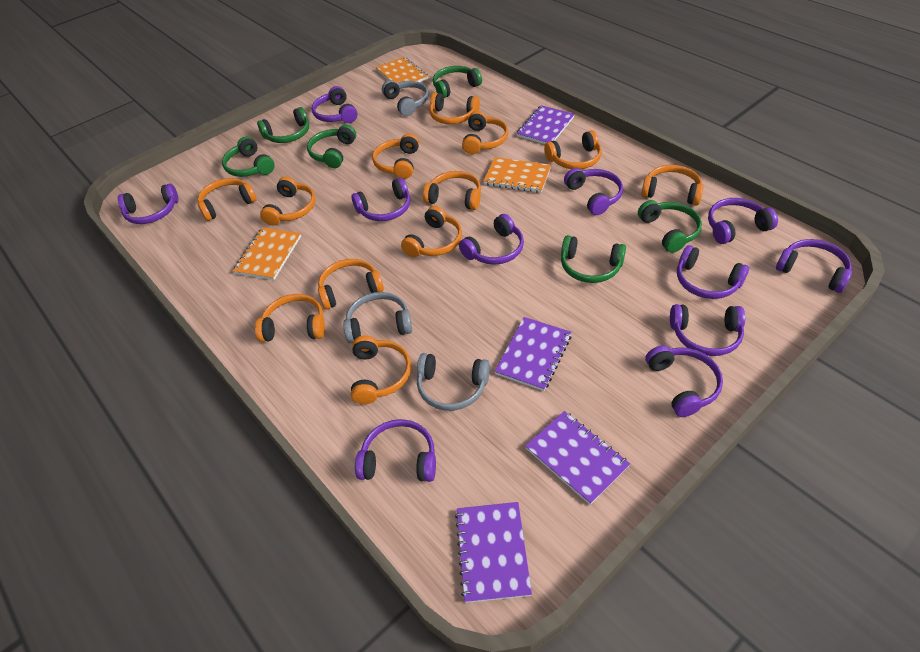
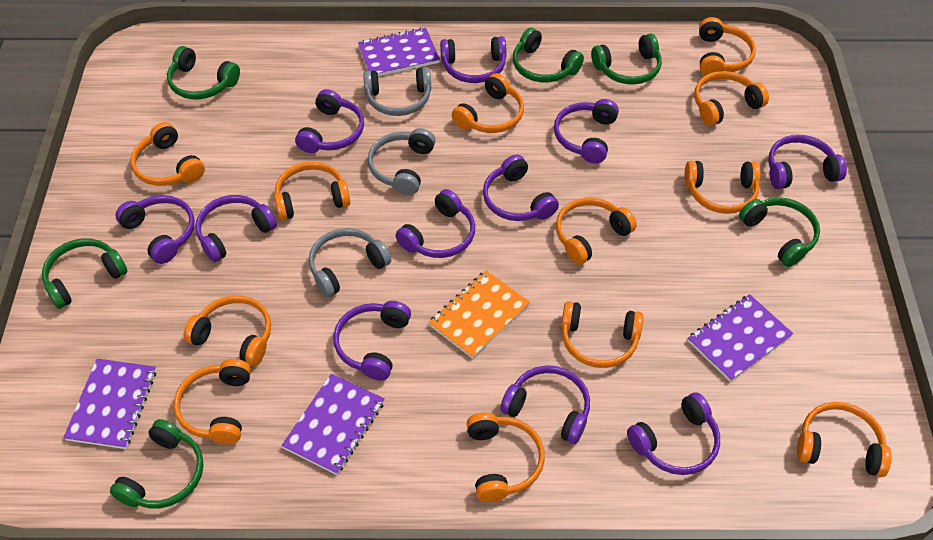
orange notebook: 3 -> 1

